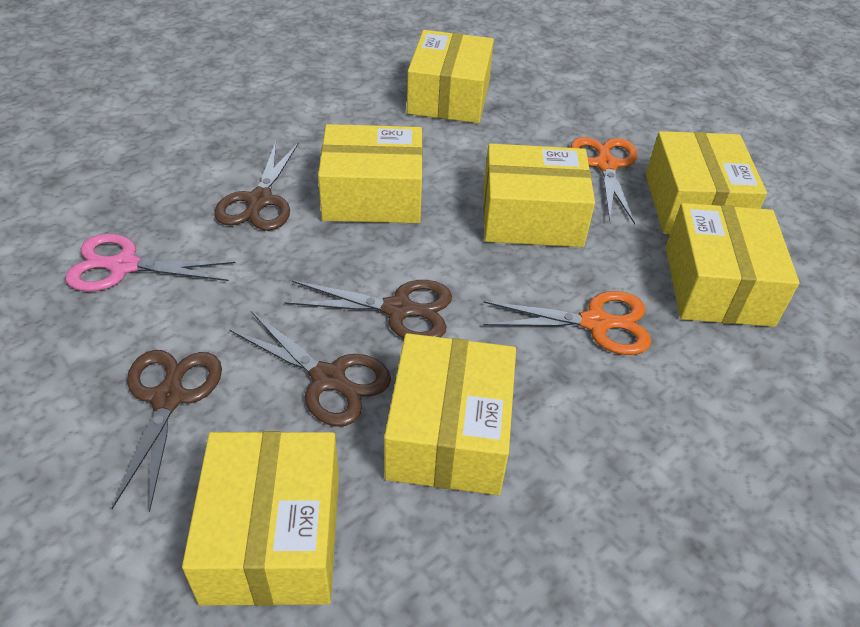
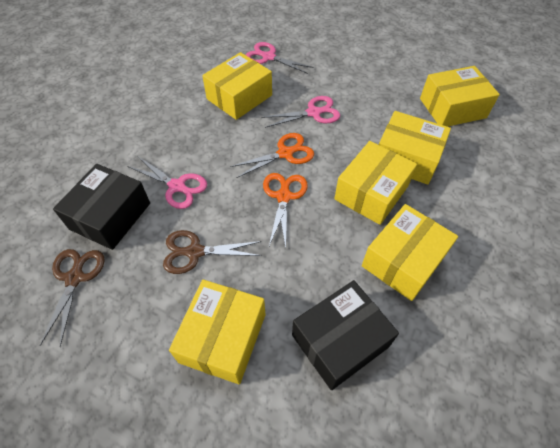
black box: 0 -> 2
brown scissors: 4 -> 2
pink scissors: 1 -> 3
yellow box: 7 -> 6

